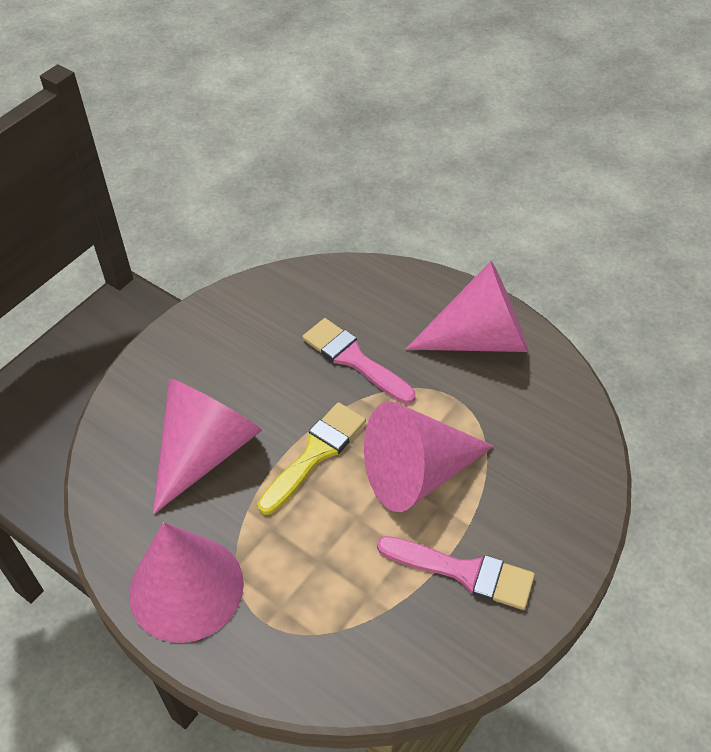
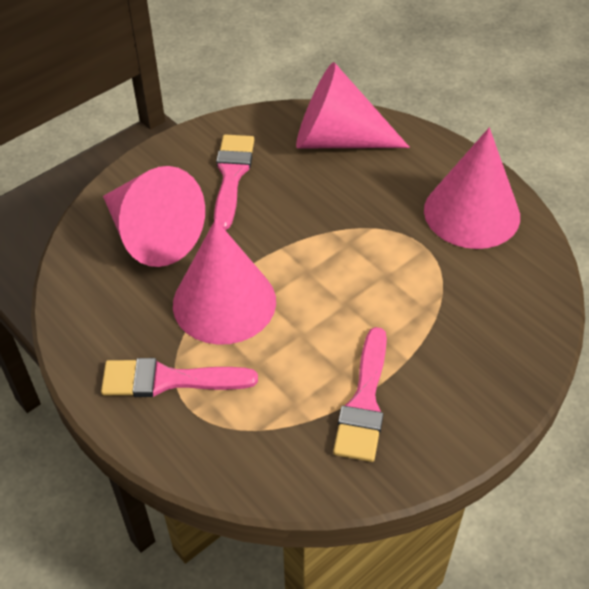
pink brush: 2 -> 3
yellow brush: 1 -> 0

